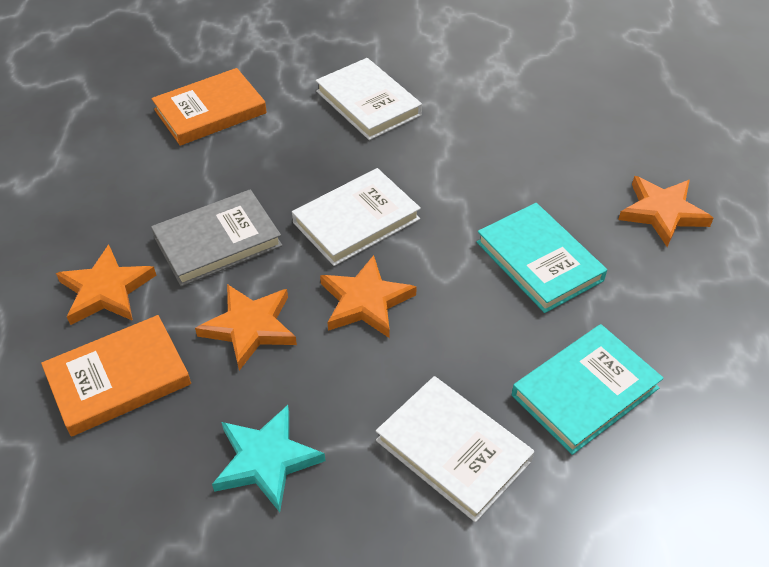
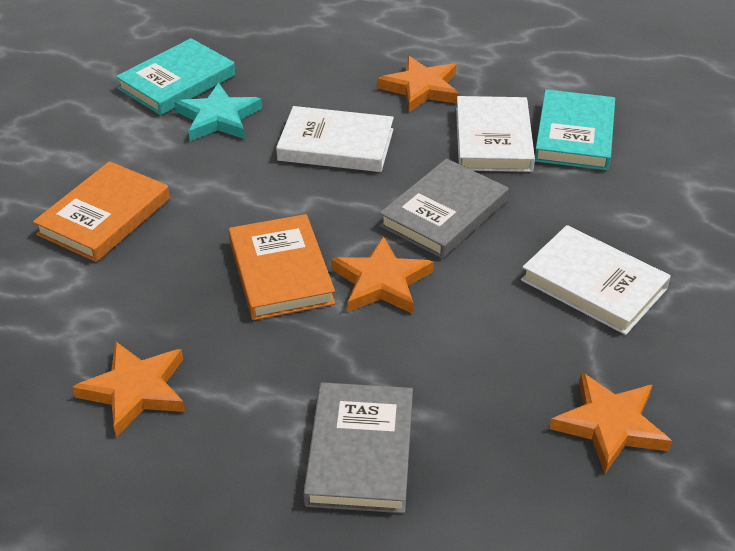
grey book: 1 -> 2

